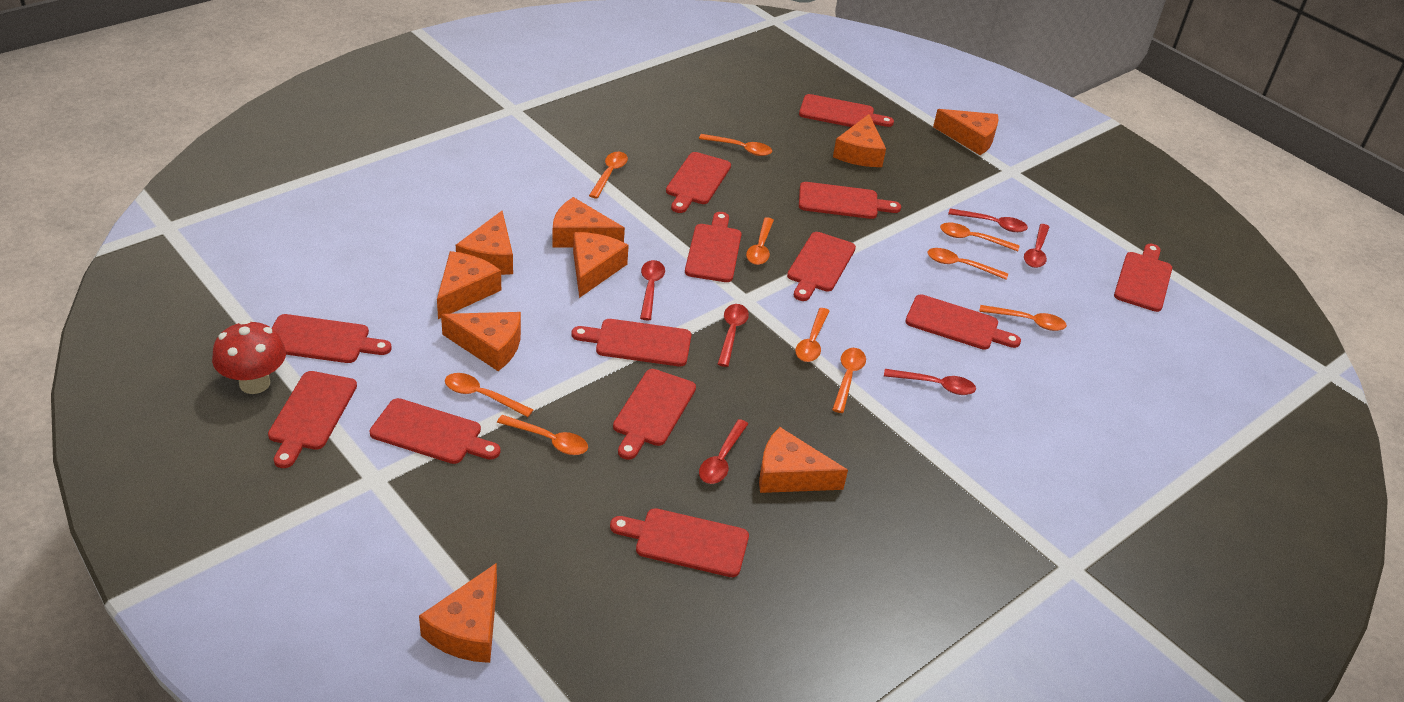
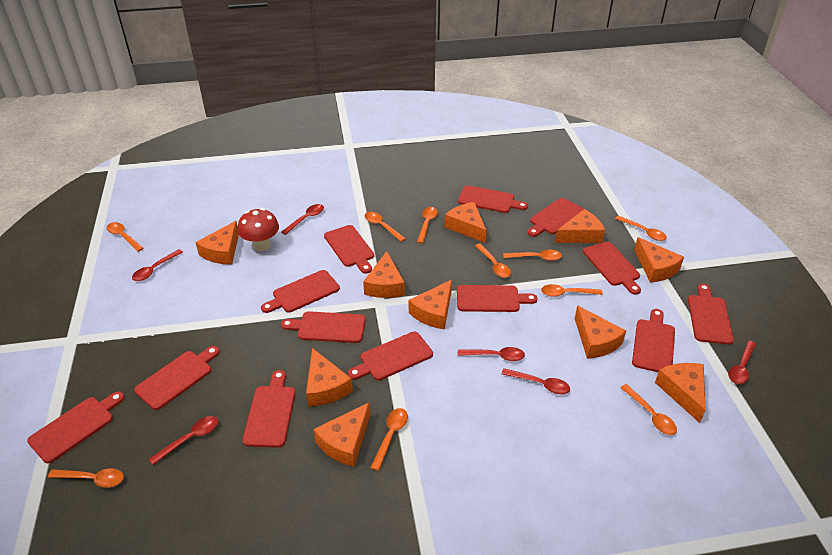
orange cheese: 9 -> 10

